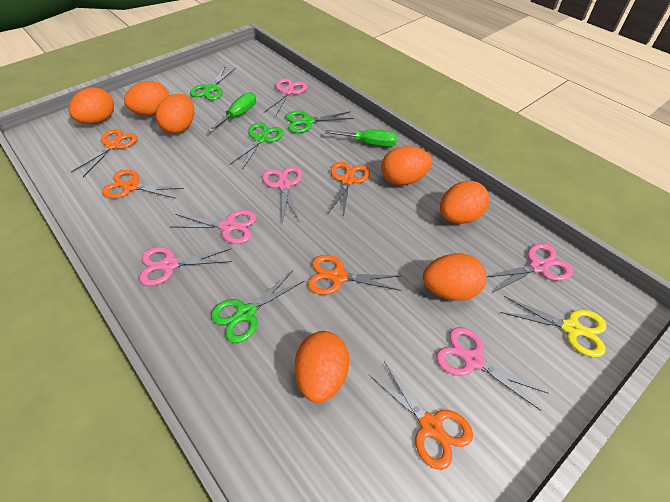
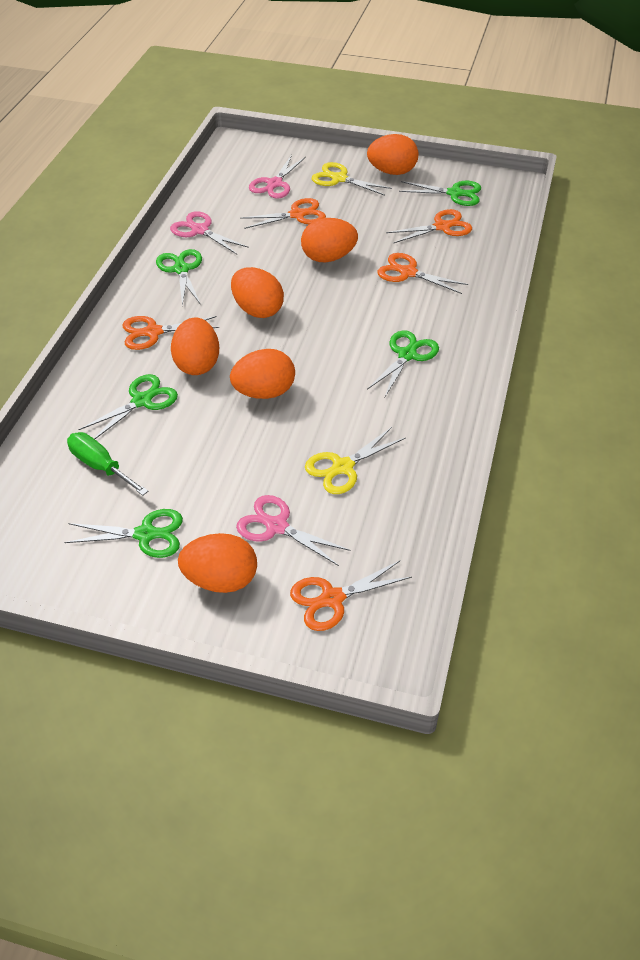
green scissors: 4 -> 5
green screwdriver: 2 -> 1
orange egg: 7 -> 6
pink scissors: 6 -> 3
yellow scissors: 1 -> 2

